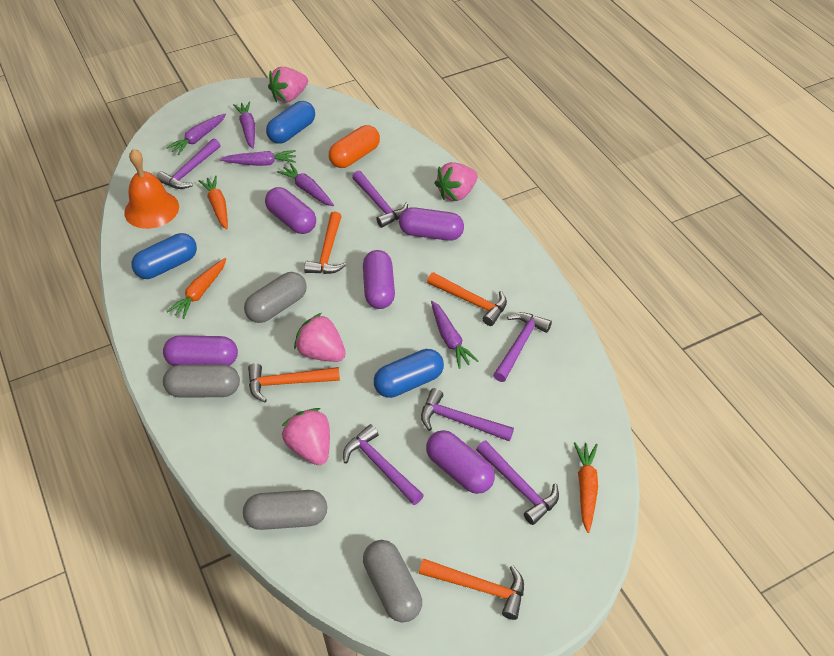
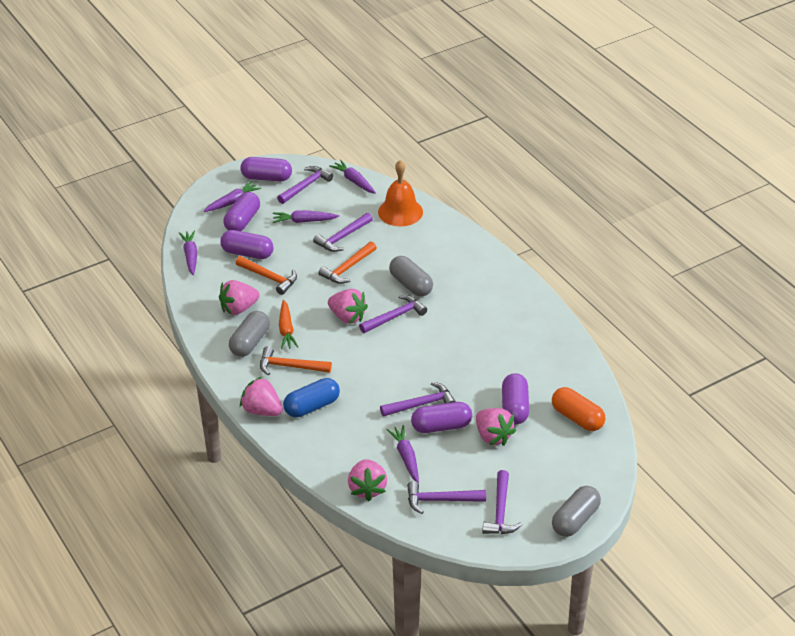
blue capsule: 3 -> 1
grey capsule: 4 -> 3
orange carrot: 3 -> 1
orange hammer: 4 -> 3
pink strawberry: 4 -> 5

